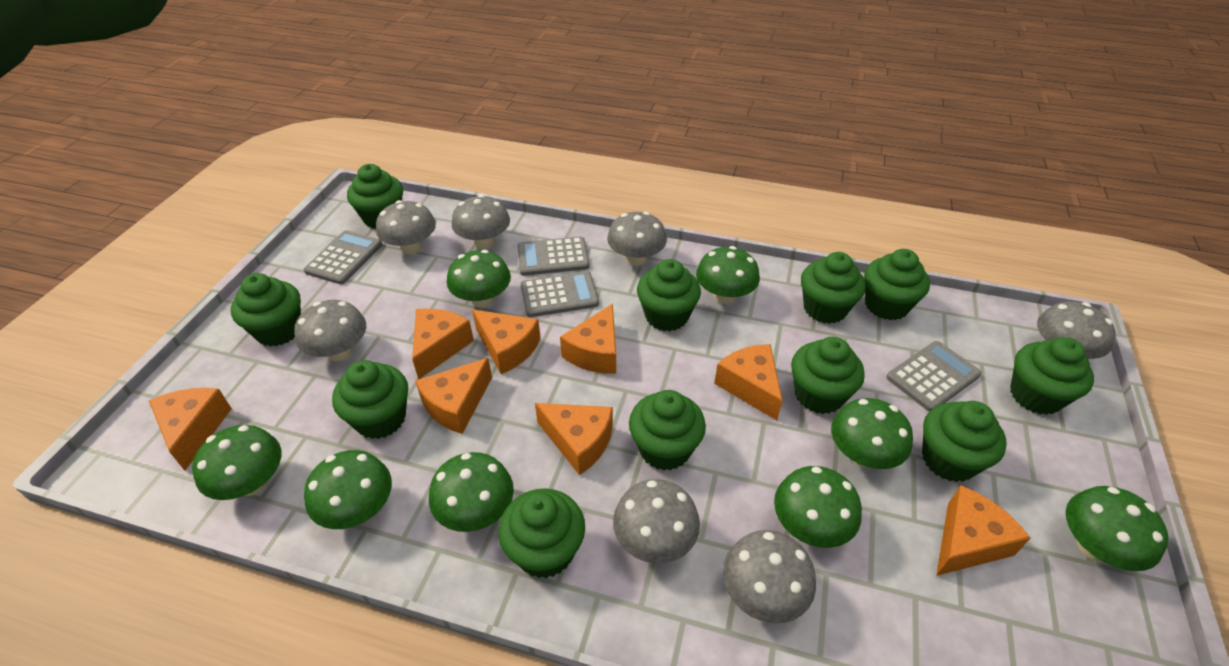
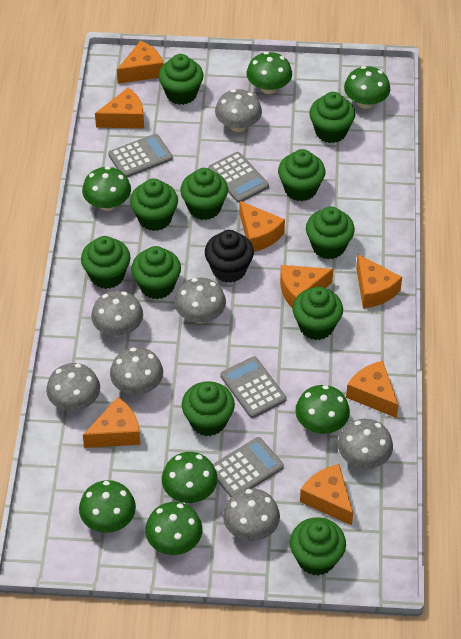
black cupcake: 0 -> 1
green mushroom: 8 -> 7

